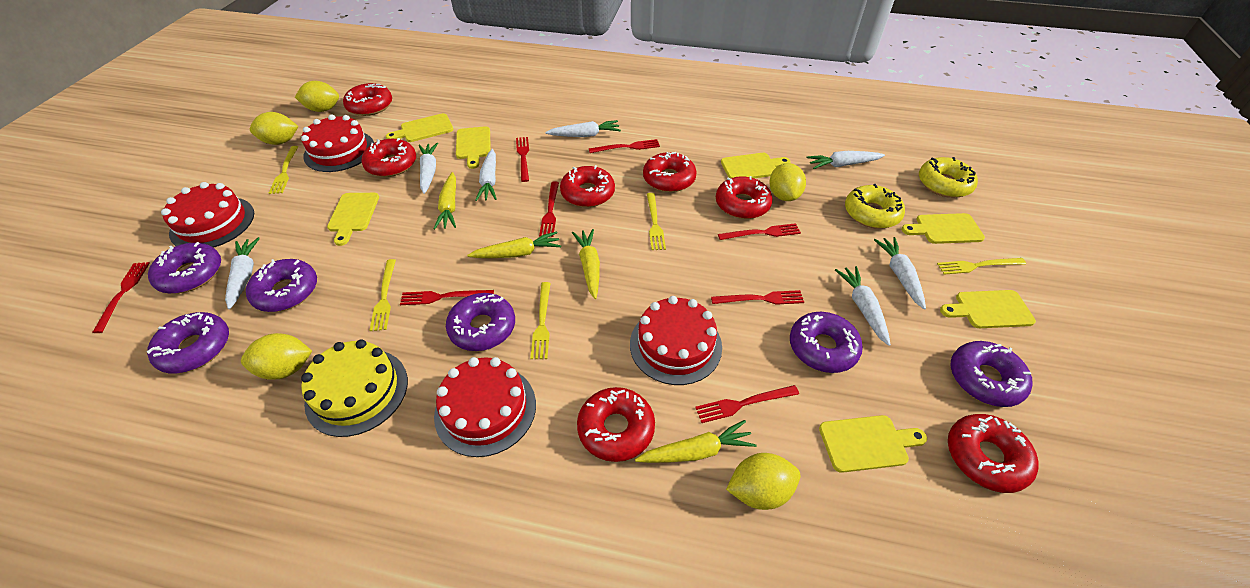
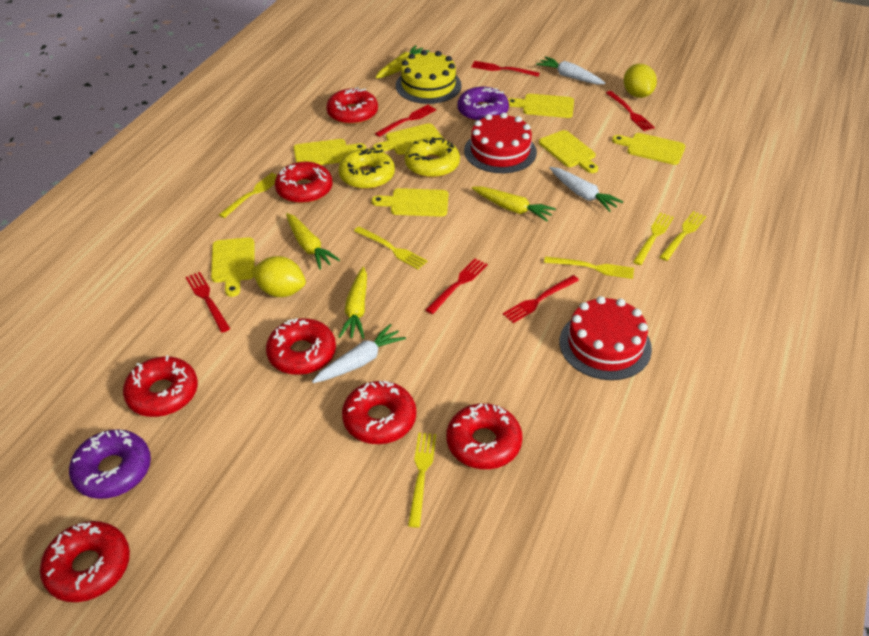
purple donut: 6 -> 2
red cake: 4 -> 2
red fork: 8 -> 6
white carrot: 7 -> 3
yellow fork: 5 -> 6
yellow lemon: 5 -> 2

